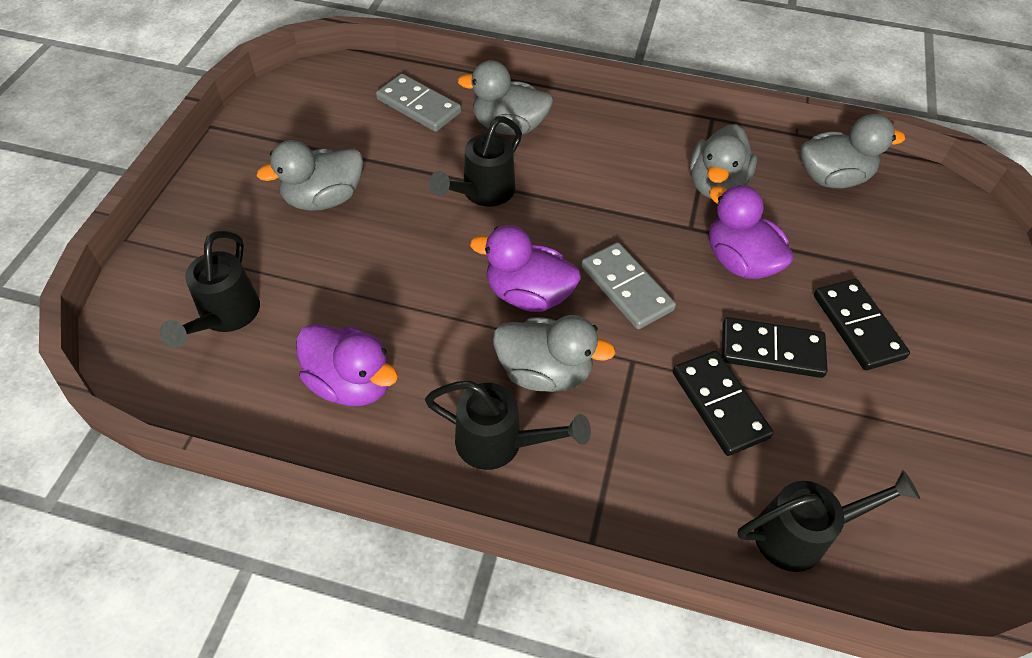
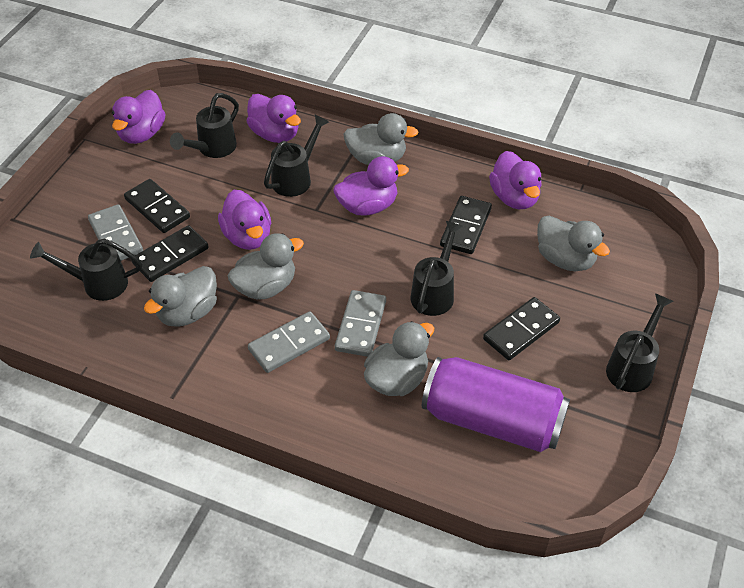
black domino: 3 -> 4
black watering can: 4 -> 5
grey domino: 2 -> 3
purple can: 0 -> 1
purple duck: 3 -> 5

